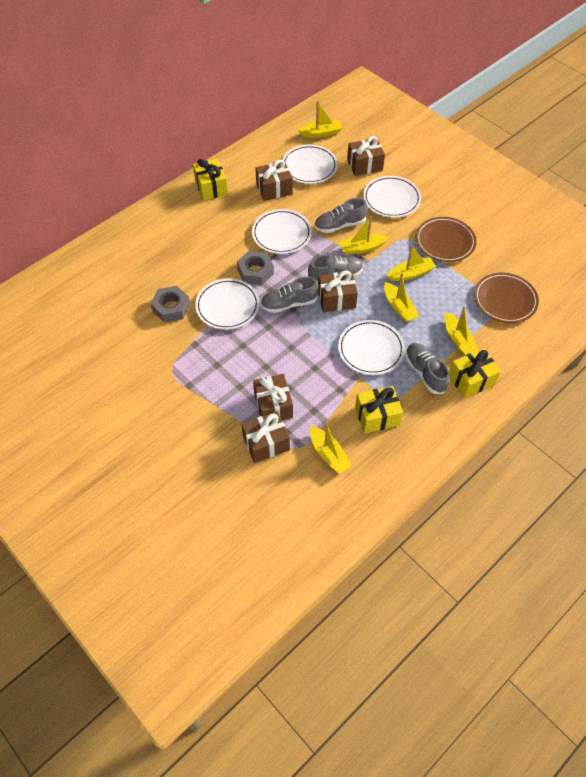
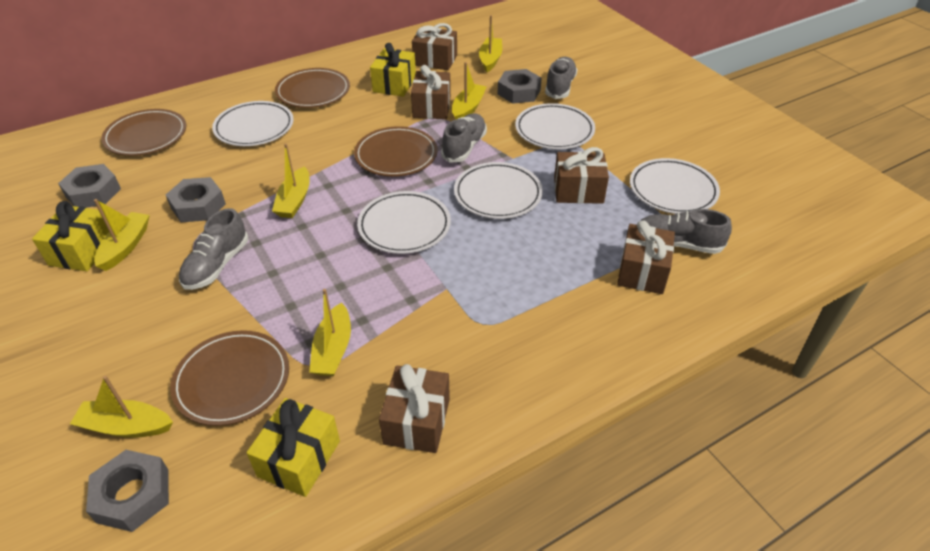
brown plate: 2 -> 4
grey nut: 2 -> 4

